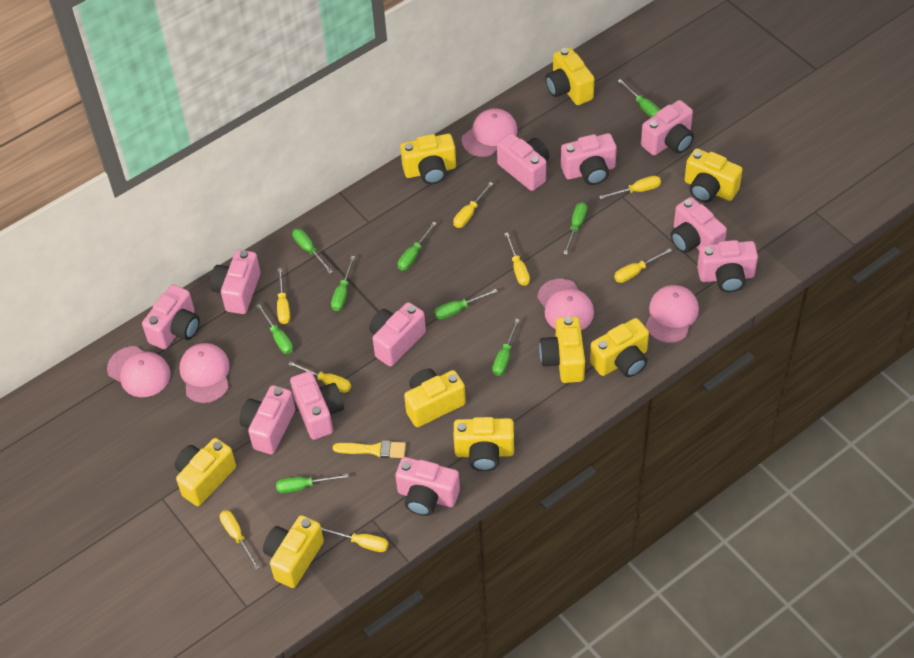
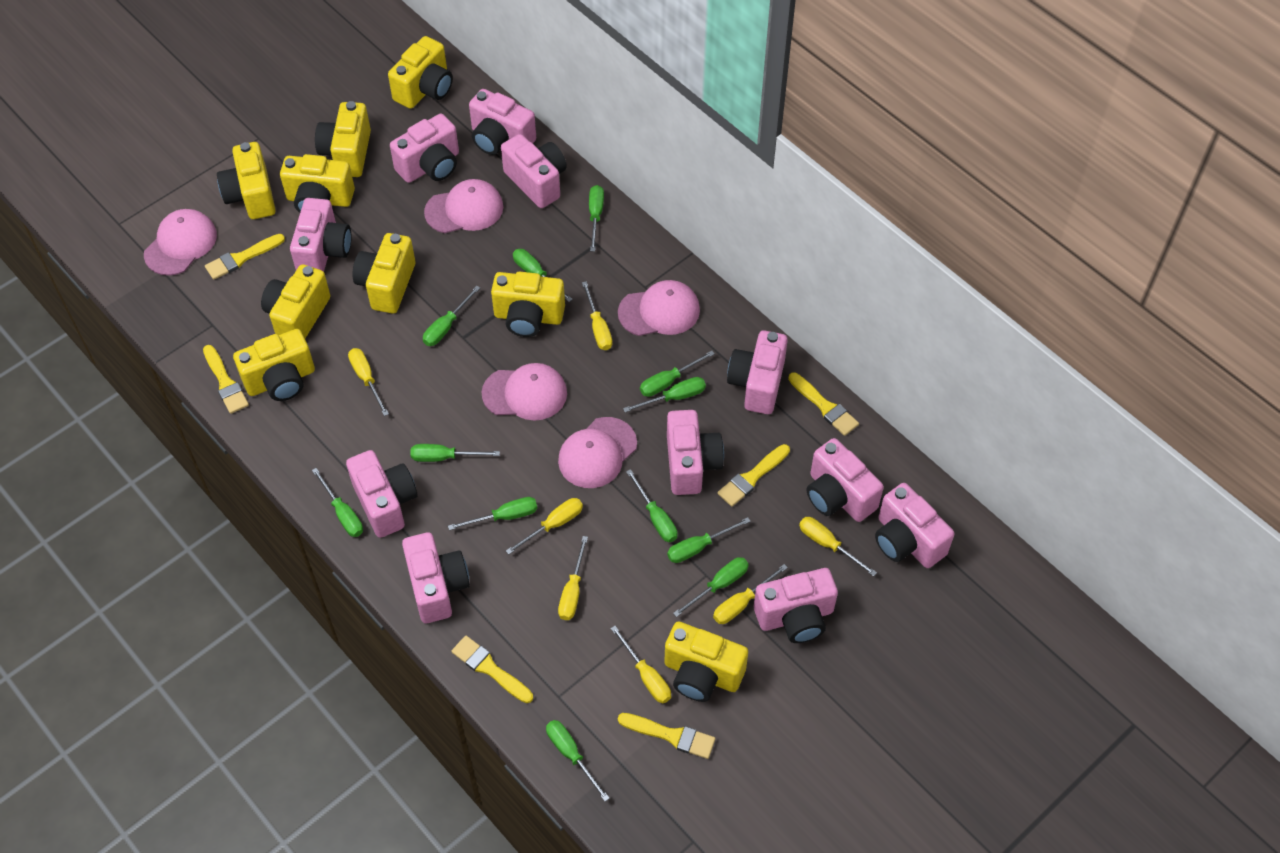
green screwdriver: 9 -> 12
yellow brush: 1 -> 6
yellow screwdriver: 8 -> 7

